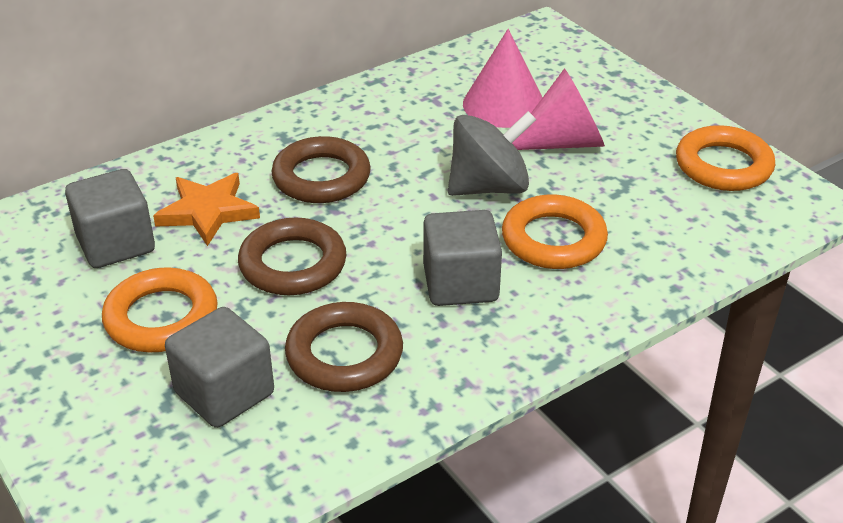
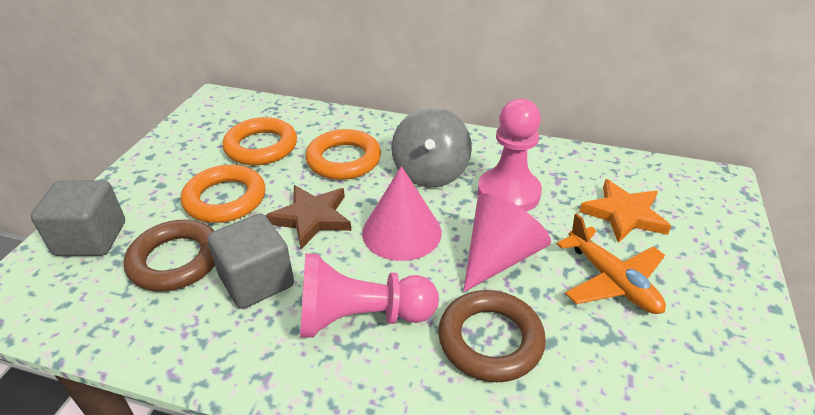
brown ring: 3 -> 2
brown star: 0 -> 1
grey cube: 3 -> 2
orange plane: 0 -> 1
pink pawn: 0 -> 2

